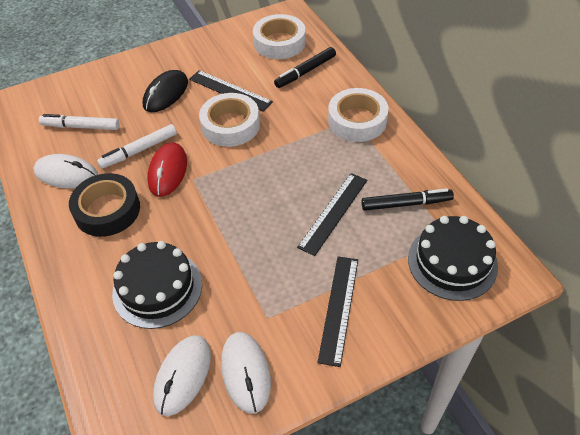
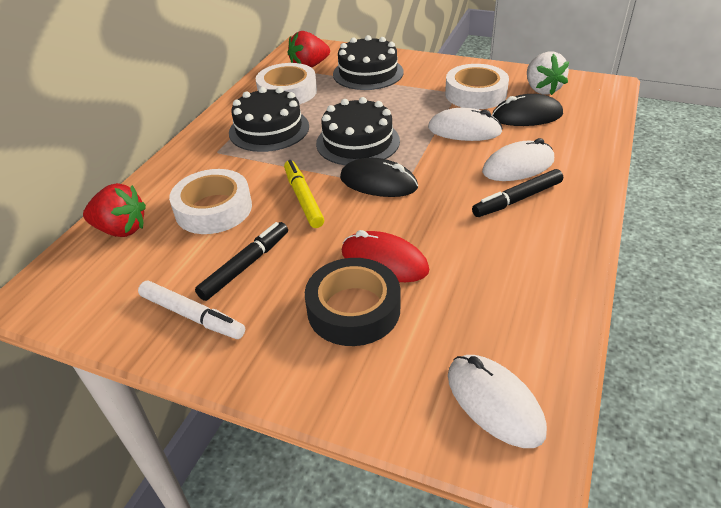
black cake: 2 -> 3
black mouse: 1 -> 2
black ruler: 3 -> 0
red strawberry: 0 -> 2
white marker: 2 -> 1
white strawberry: 0 -> 1
yellow marker: 0 -> 1

